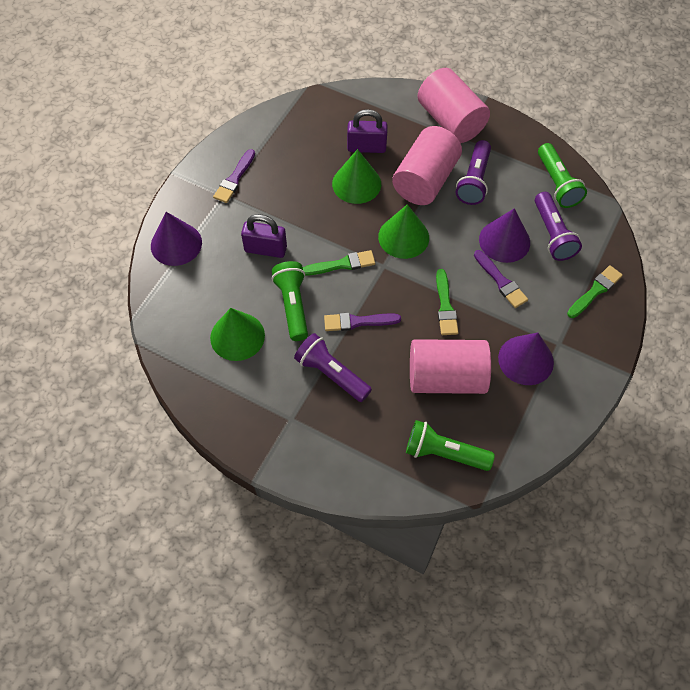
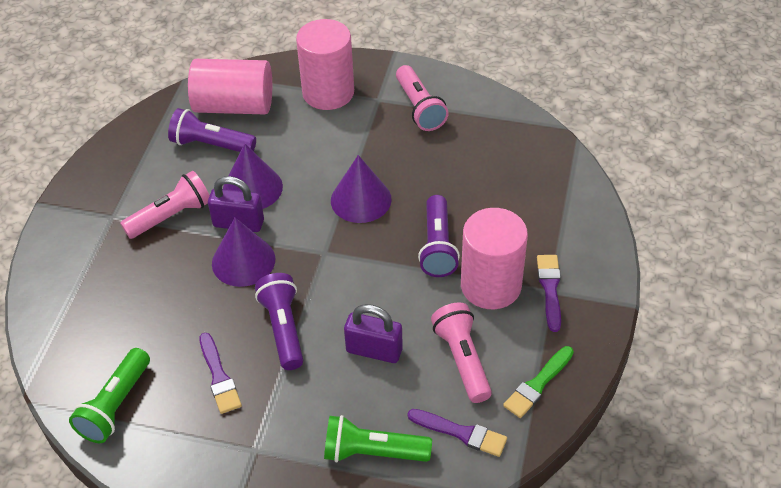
green brush: 3 -> 1
green cone: 3 -> 0
green flashlight: 3 -> 2
pink flashlight: 0 -> 3

